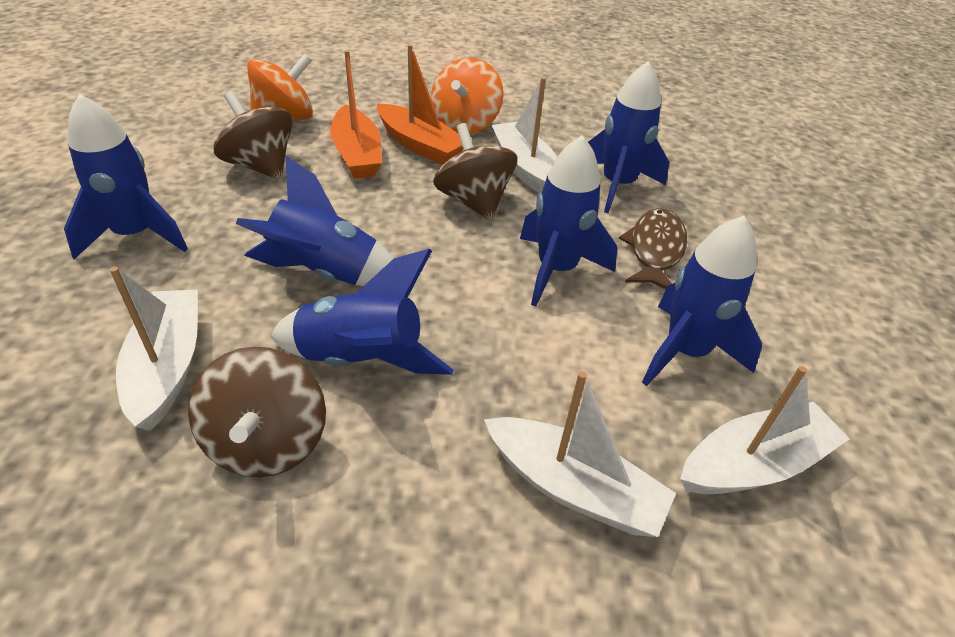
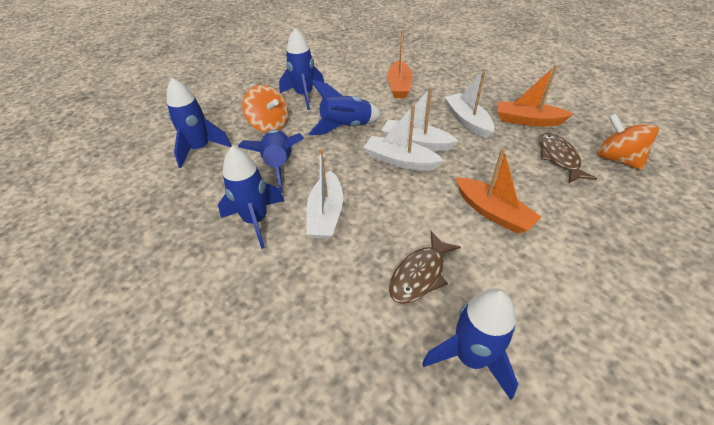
brown fish: 1 -> 2
brown spinning top: 3 -> 0
orange boat: 2 -> 3

